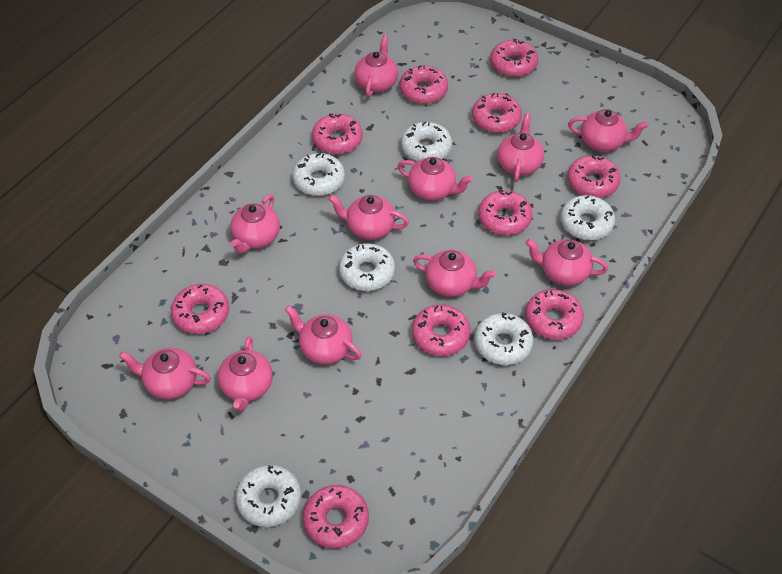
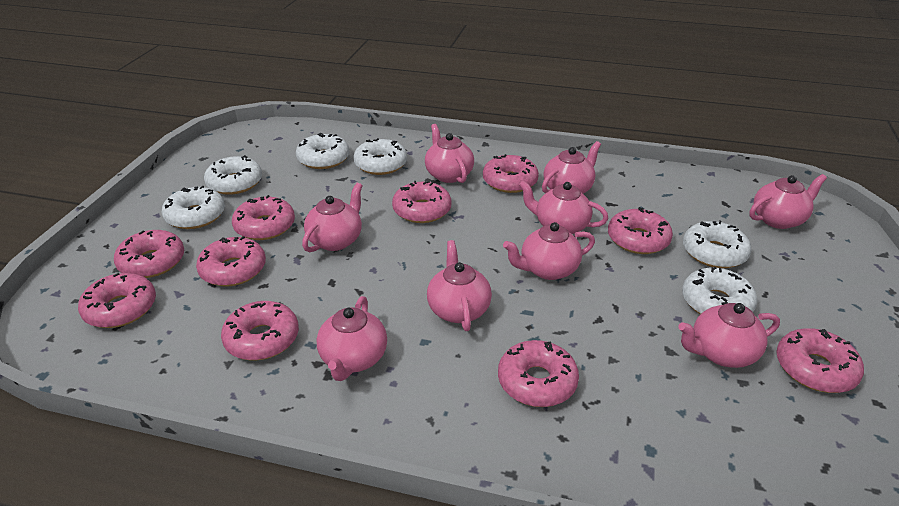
pink teapot: 11 -> 9

